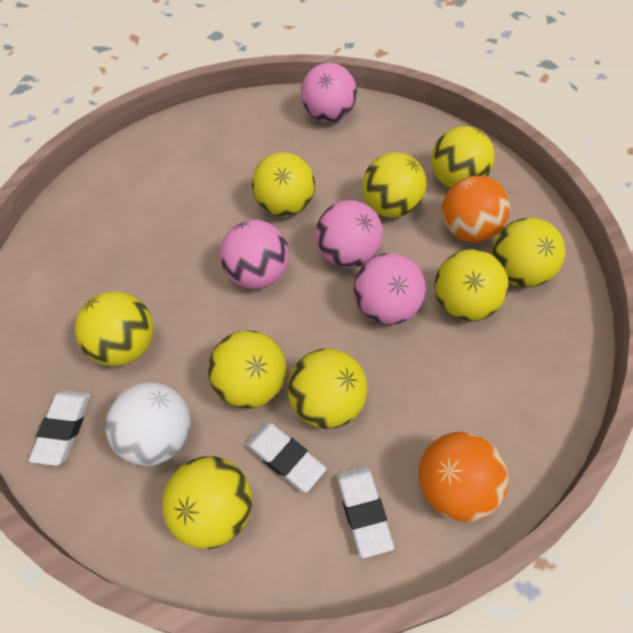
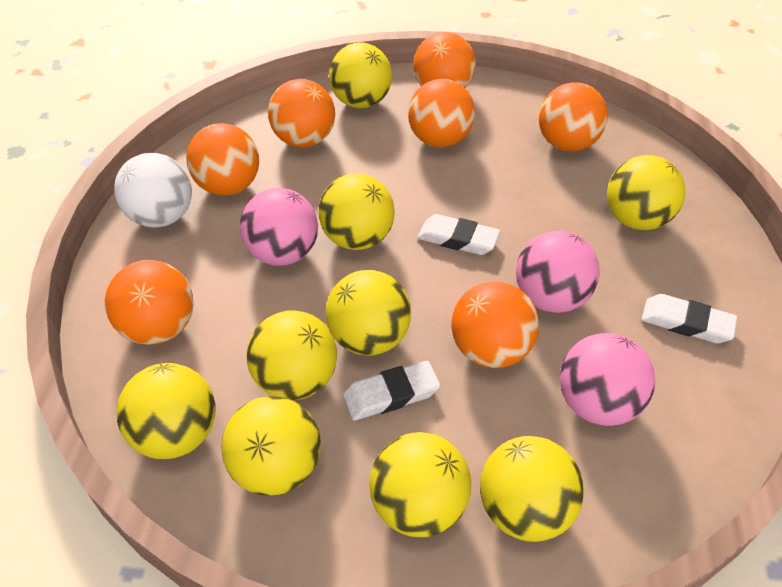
orange ball: 2 -> 7
pink ball: 4 -> 3

